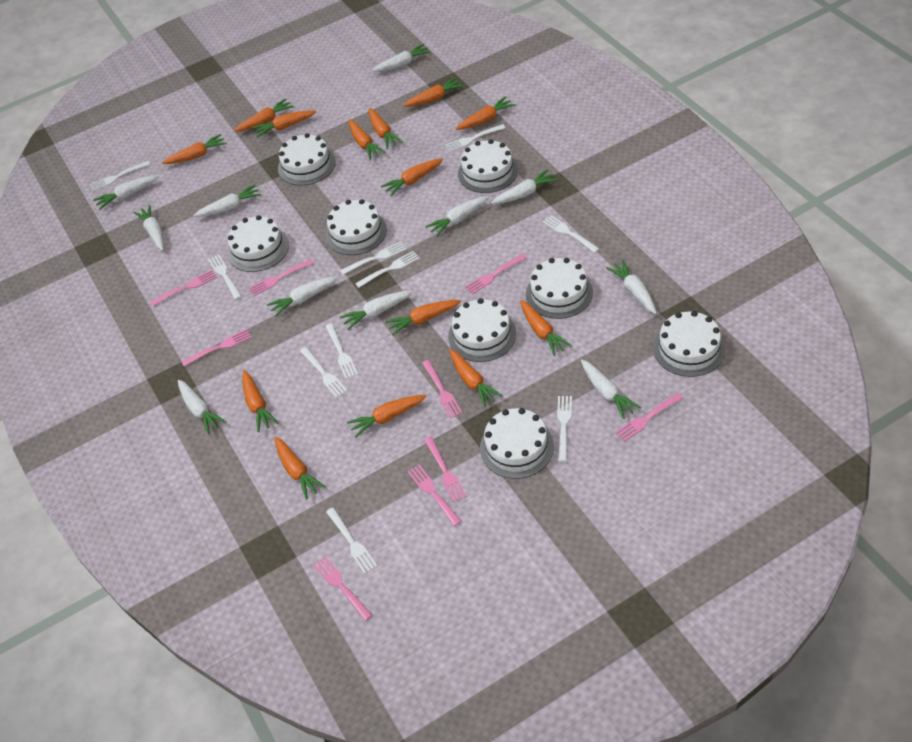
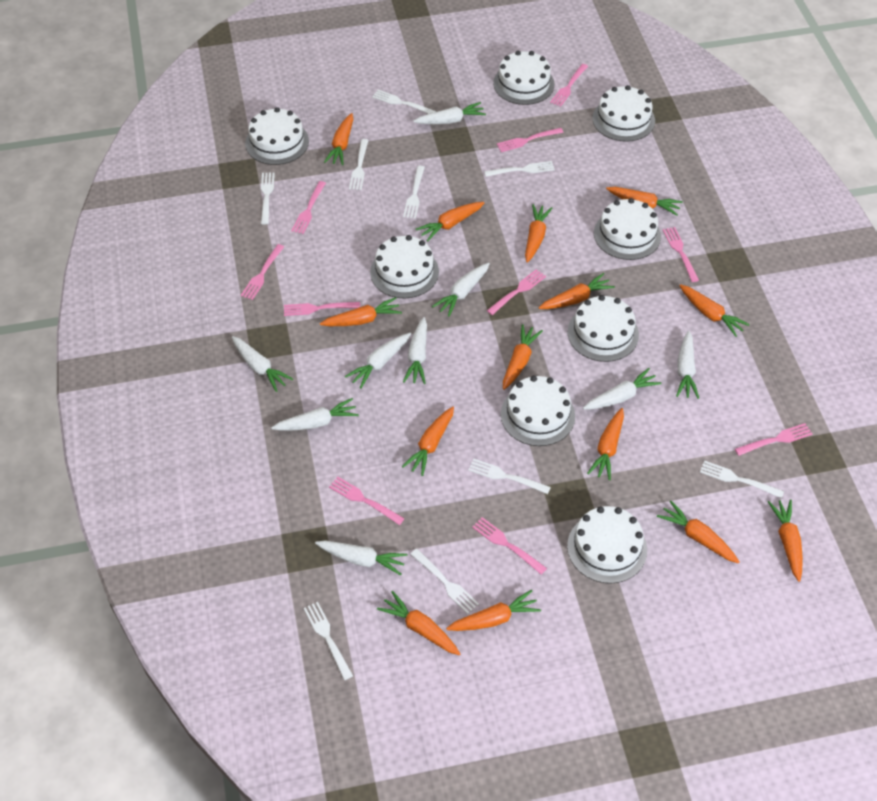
pink fork: 9 -> 10
white carrot: 11 -> 9
white fork: 10 -> 9

